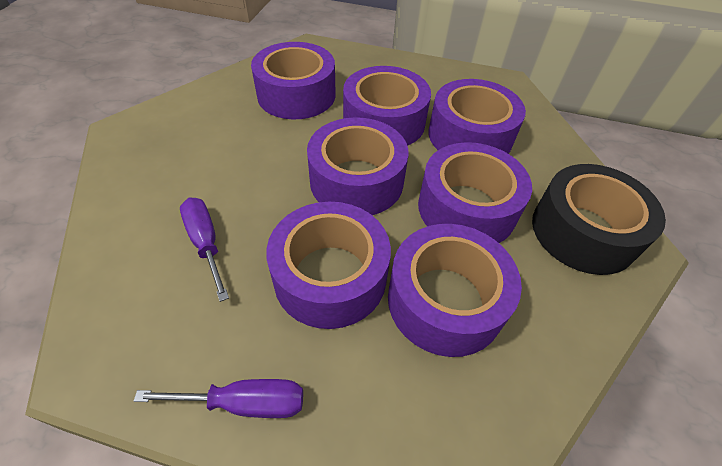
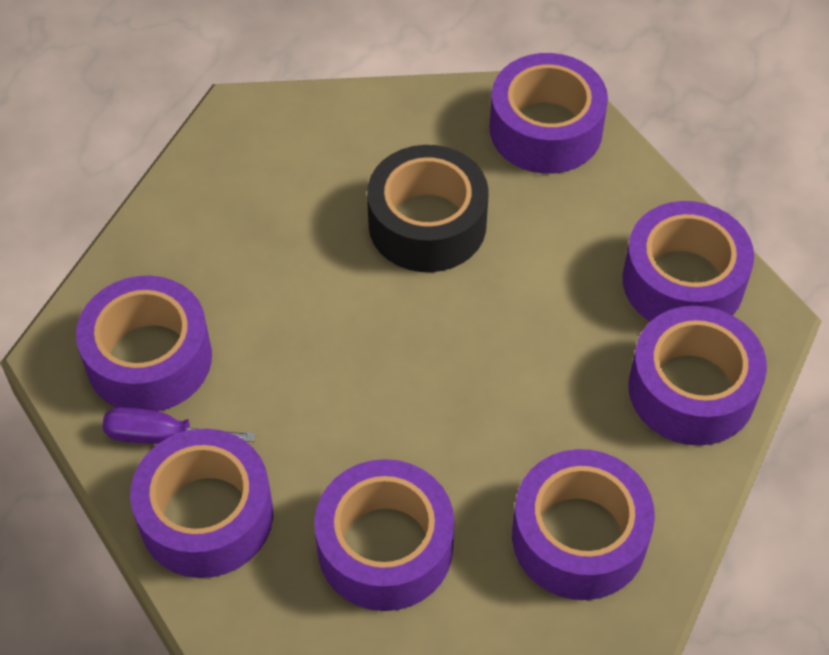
purple screwdriver: 2 -> 1

